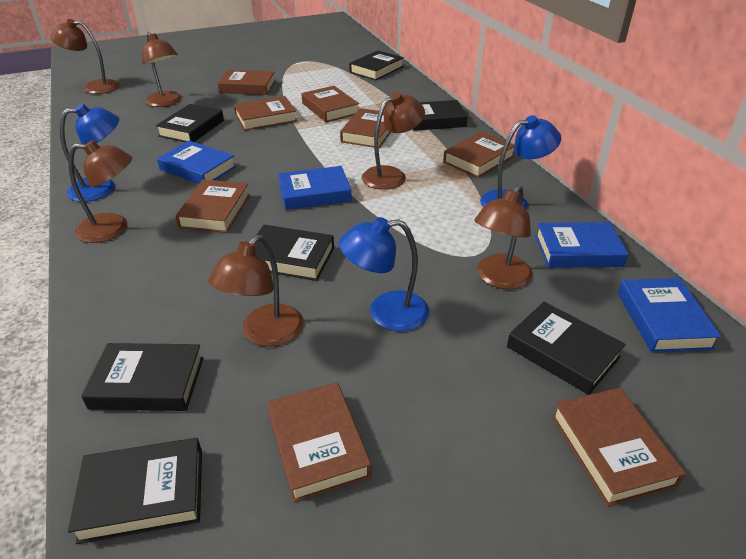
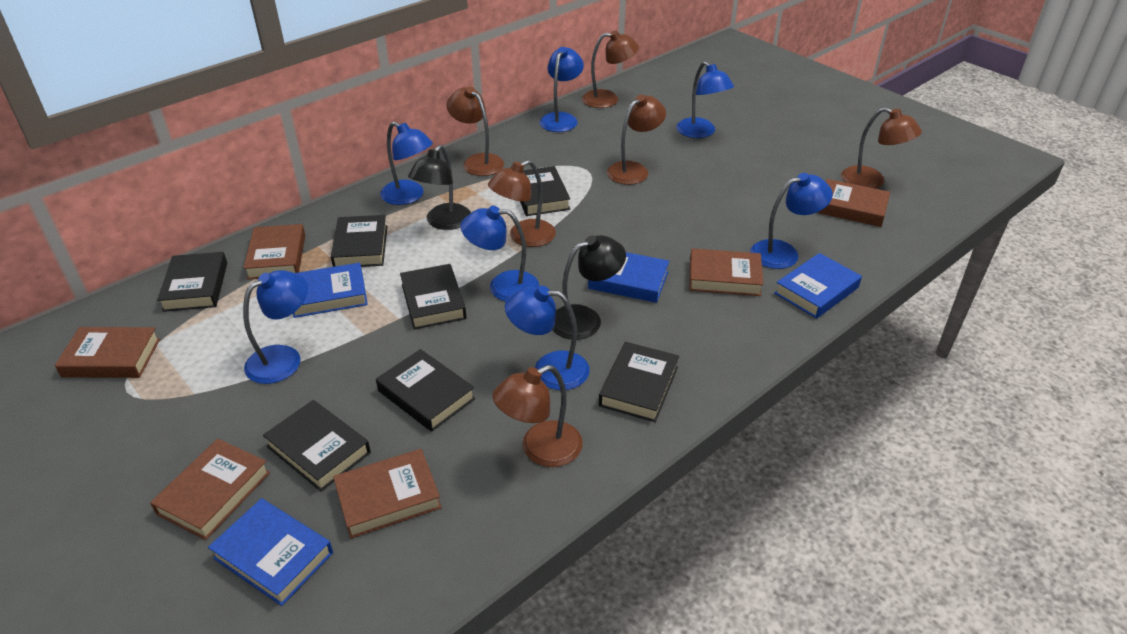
black lamp: 0 -> 2
blue lamp: 3 -> 7
brown book: 8 -> 6

